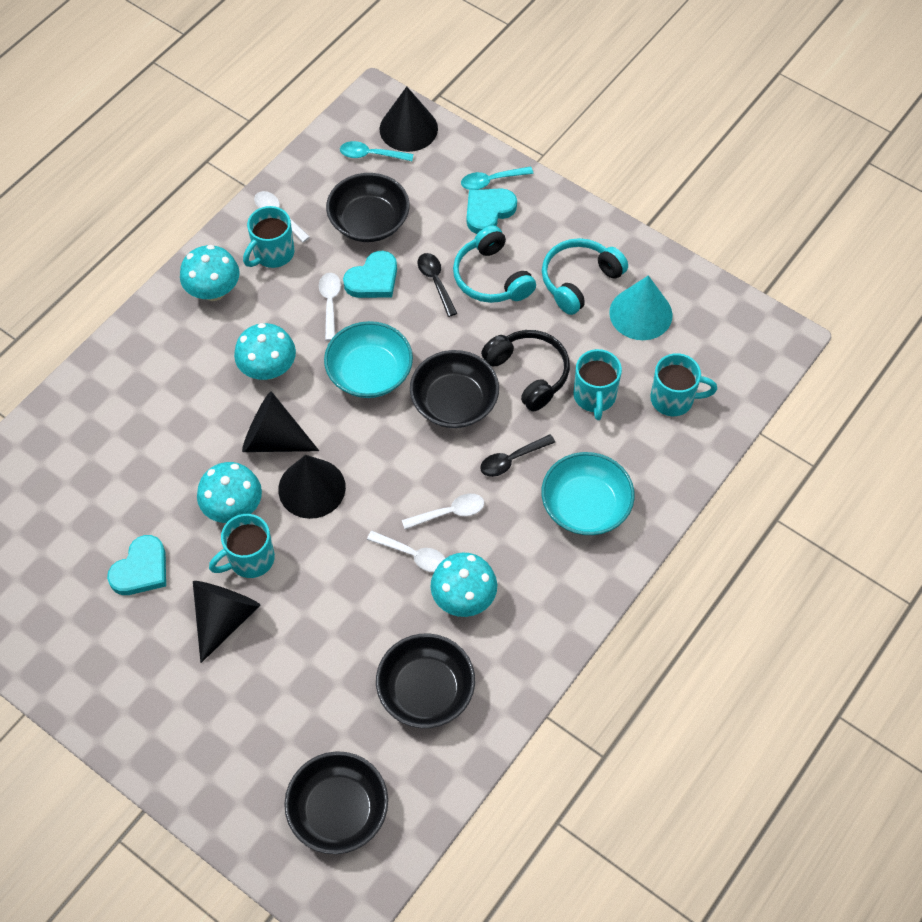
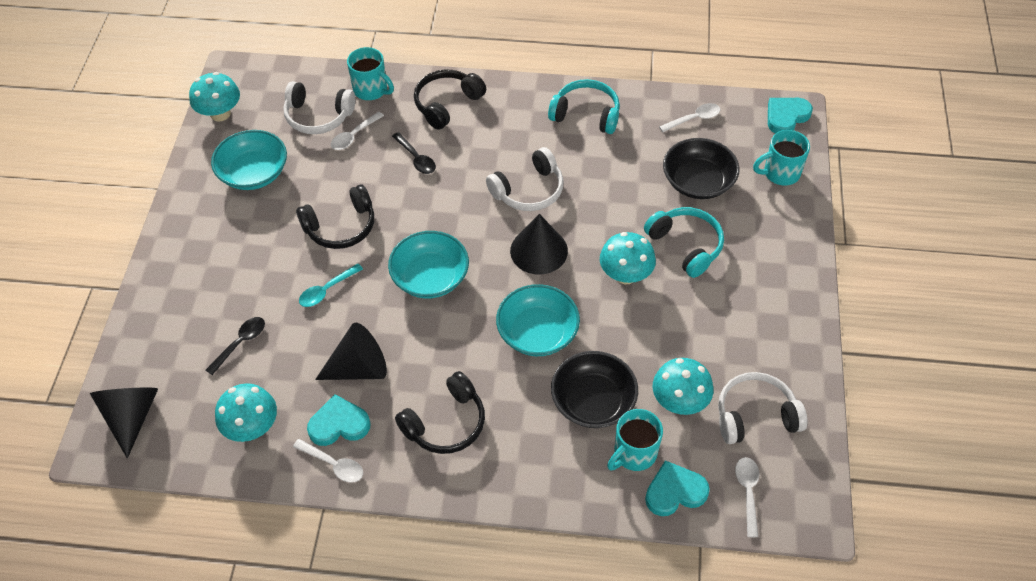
black bowl: 4 -> 2
black cone: 4 -> 3
black headphones: 1 -> 3
turquoise bowl: 2 -> 3
turquoise cone: 1 -> 0
turquoise mug: 4 -> 3
turquoise spoon: 2 -> 1
white headphones: 0 -> 3

